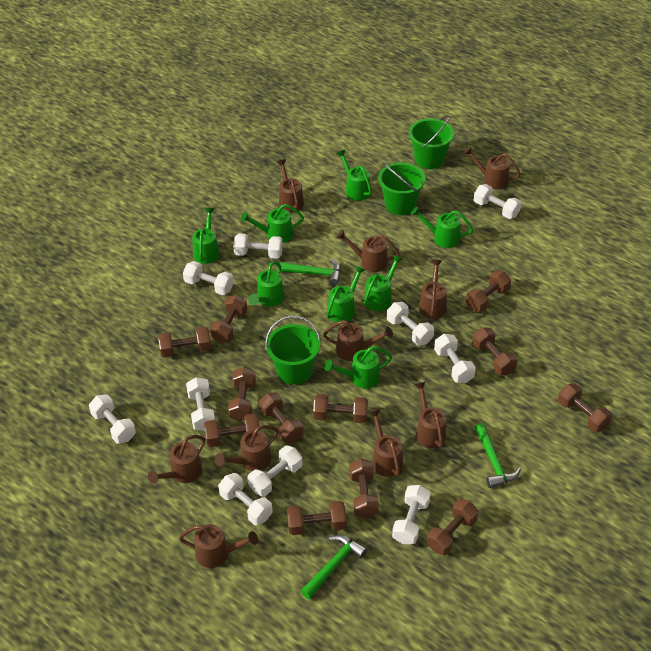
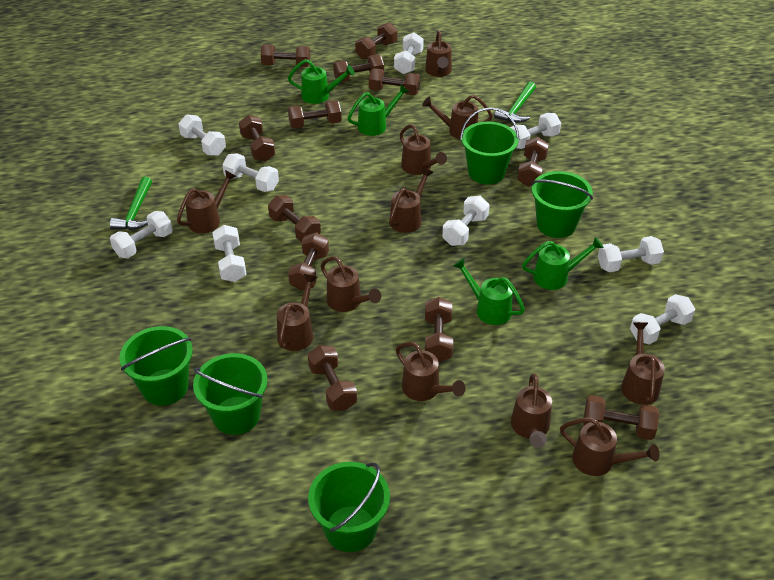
brown watering can: 10 -> 11
green bucket: 3 -> 5
green hammer: 3 -> 2
green watering can: 8 -> 4
white dumbbell: 10 -> 9

